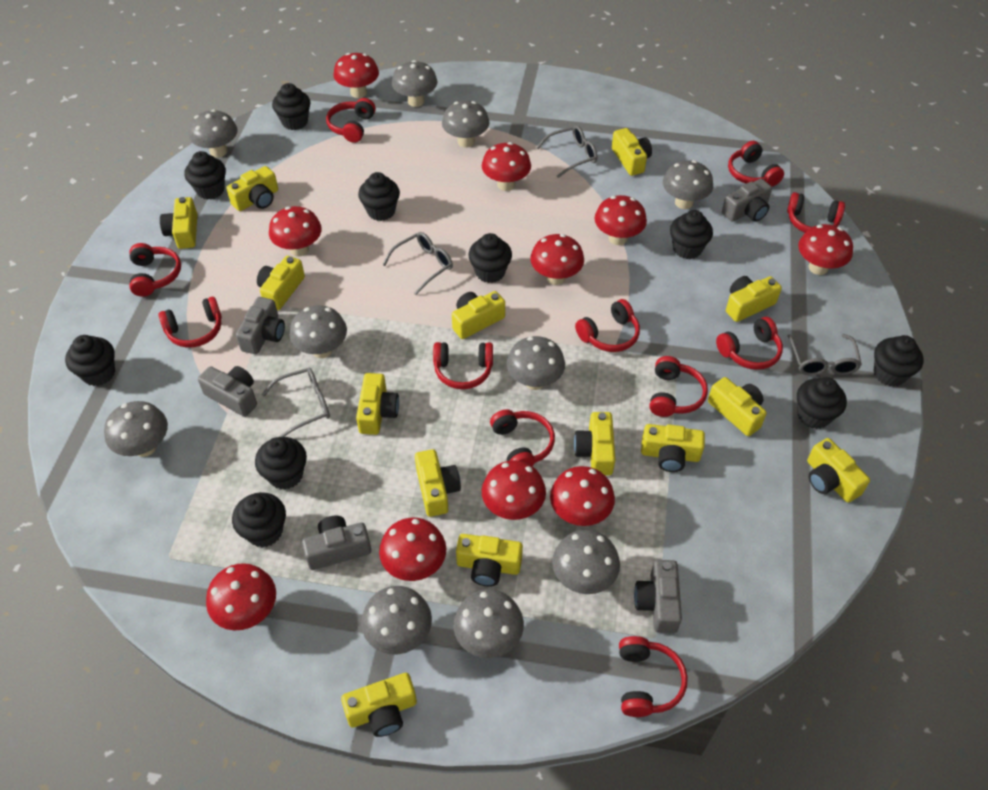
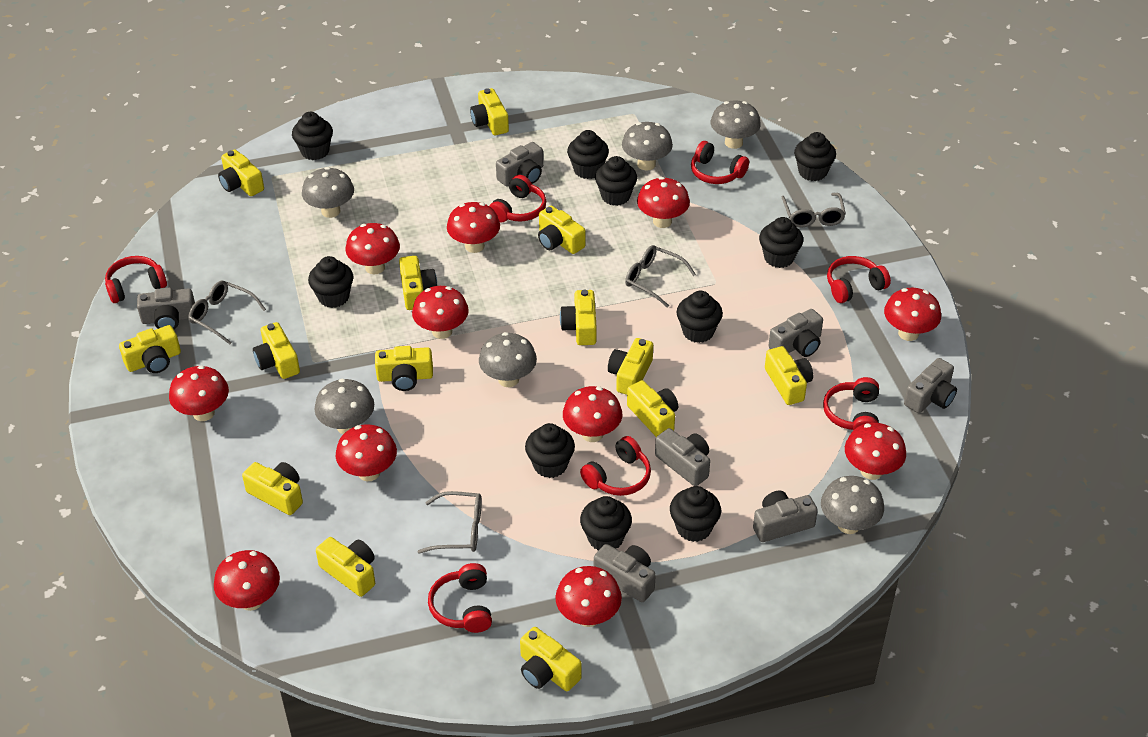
grey camera: 5 -> 7
grey mushroom: 10 -> 6
red headphones: 11 -> 7
red mushroom: 10 -> 11

